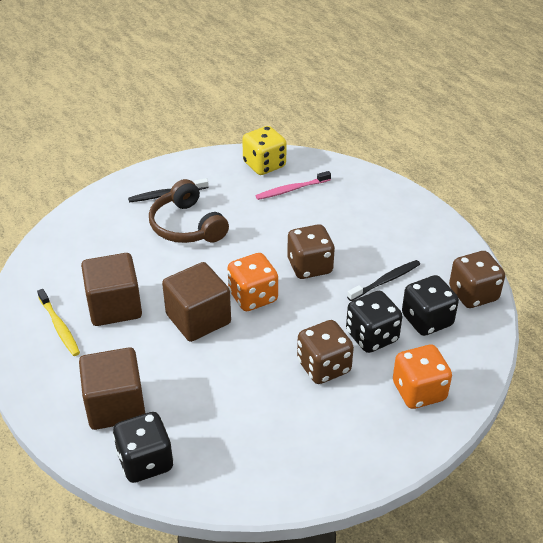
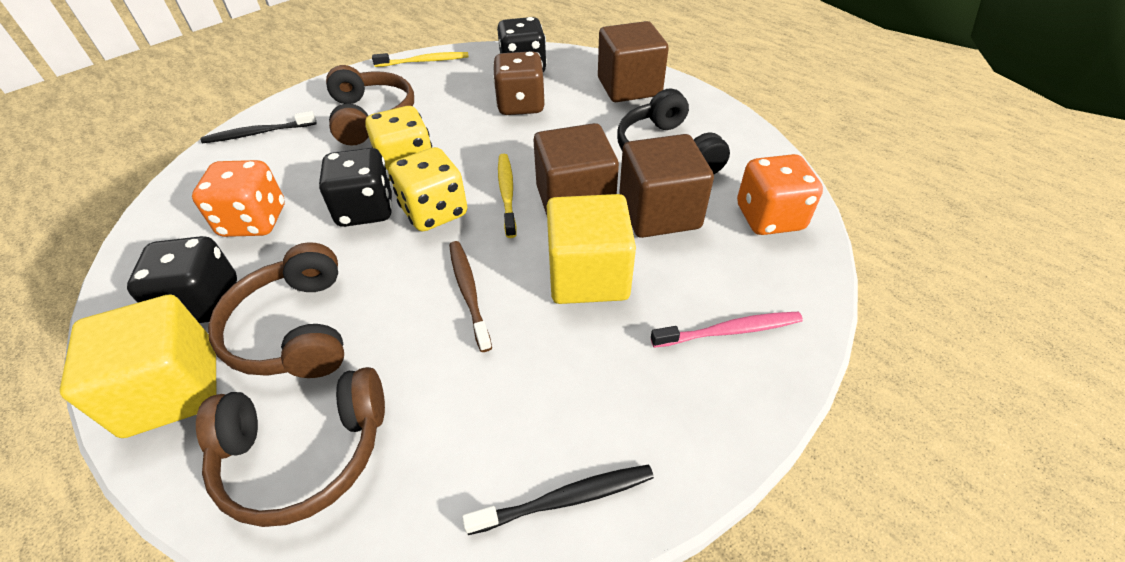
black headphones: 0 -> 1
brown dice: 3 -> 1
brown headphones: 1 -> 3
brown toothbrush: 0 -> 1
yellow cube: 0 -> 2
yellow dice: 1 -> 2
yellow toothbrush: 1 -> 2

